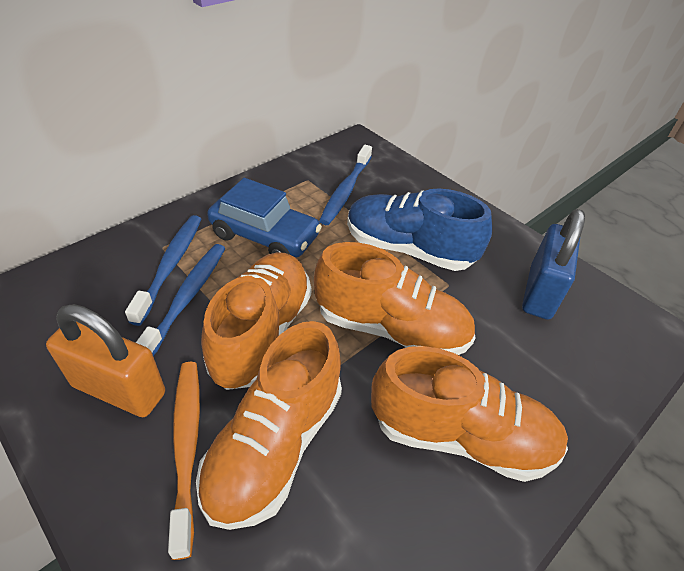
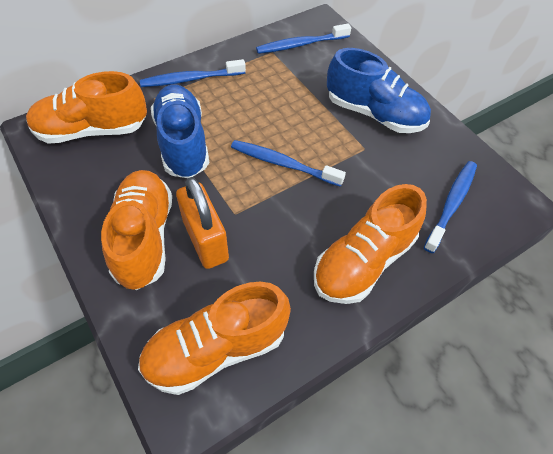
blue car: 1 -> 0
blue padlock: 1 -> 0
blue shoe: 1 -> 2
blue toothbrush: 3 -> 4
orange toothbrush: 1 -> 0

